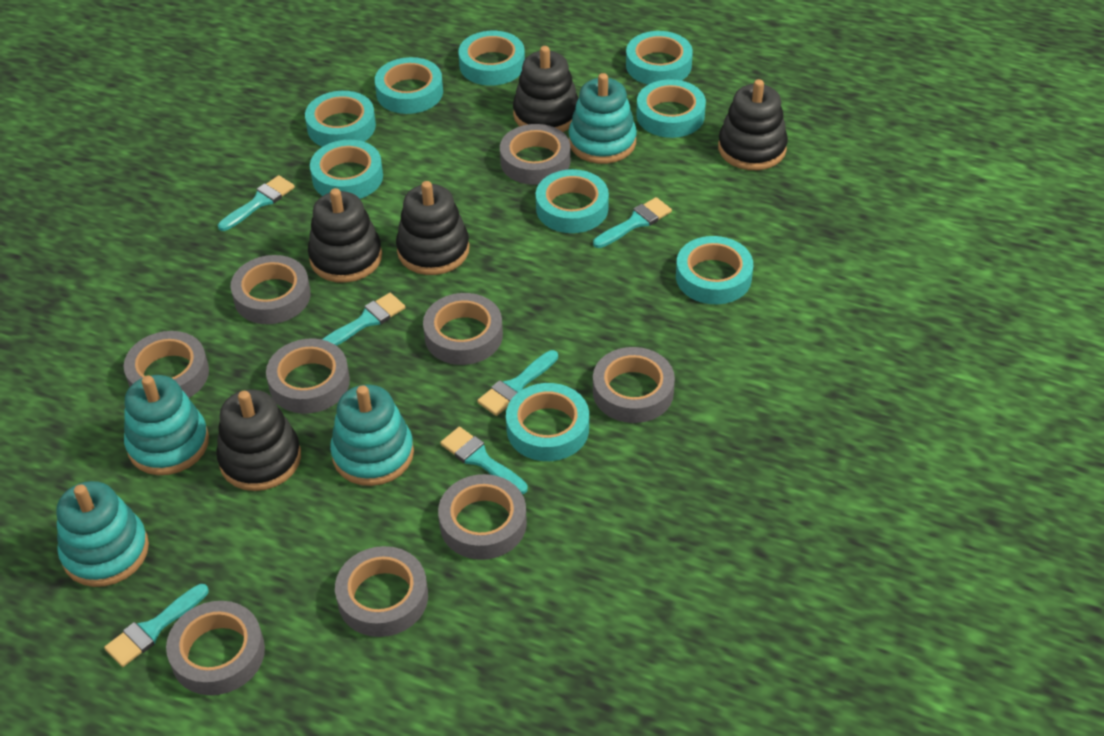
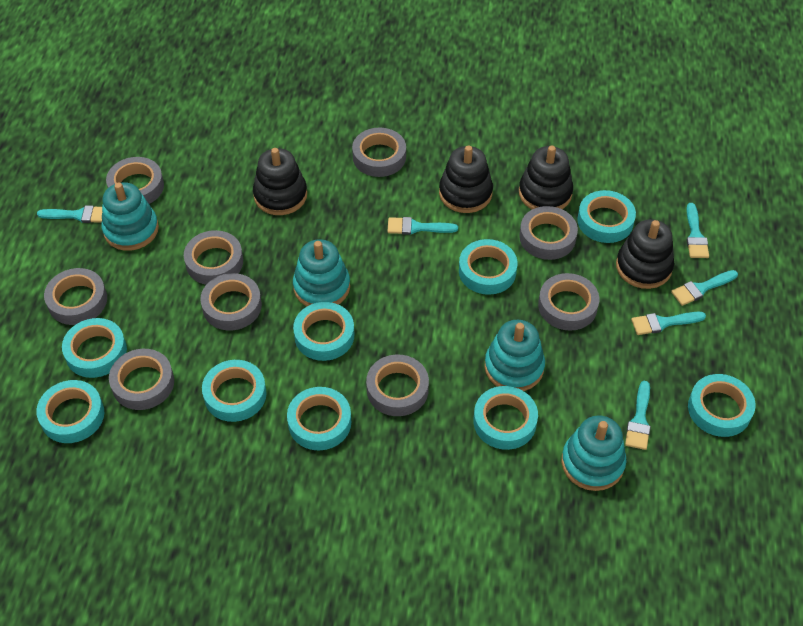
black stacking toy: 5 -> 4

